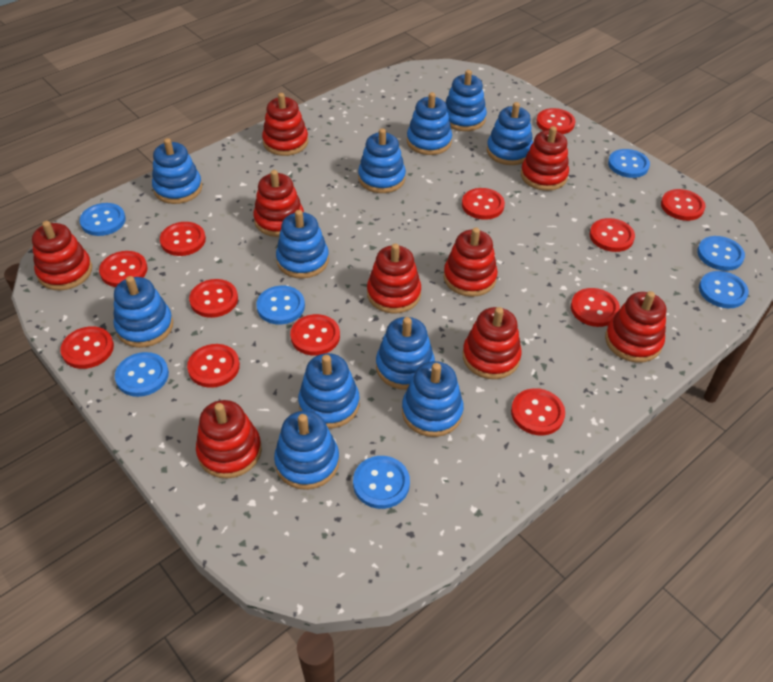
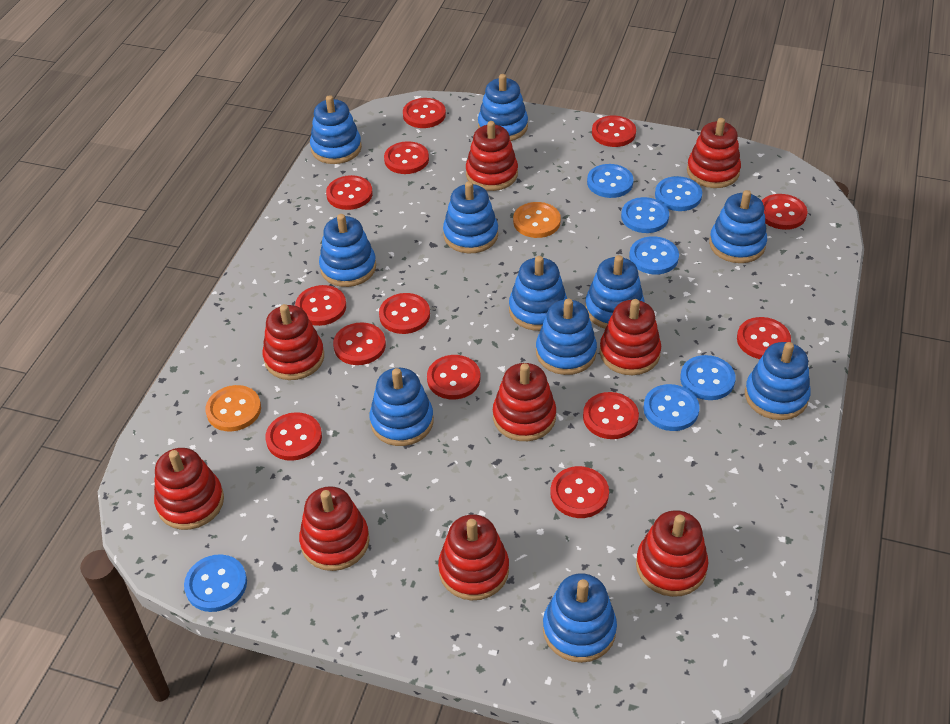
orange button: 0 -> 2
red button: 12 -> 13

